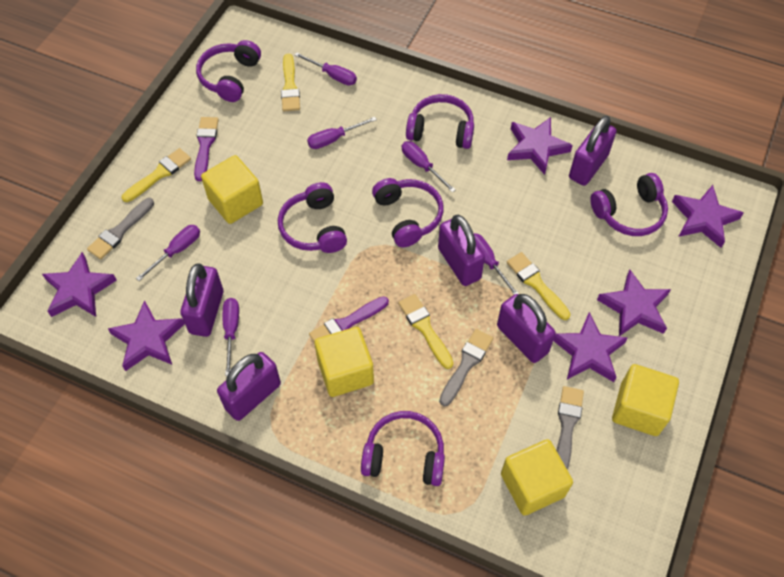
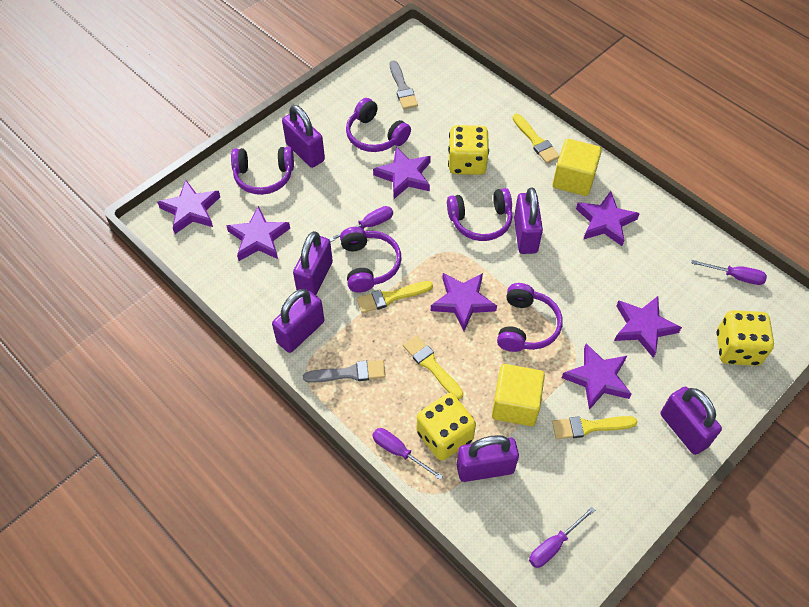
grey brush: 3 -> 2
purple brush: 2 -> 0
purple headphones: 6 -> 5
purple padlock: 5 -> 6
purple screwdriver: 6 -> 4
purple star: 6 -> 7
yellow cube: 4 -> 2
yellow dice: 0 -> 3

